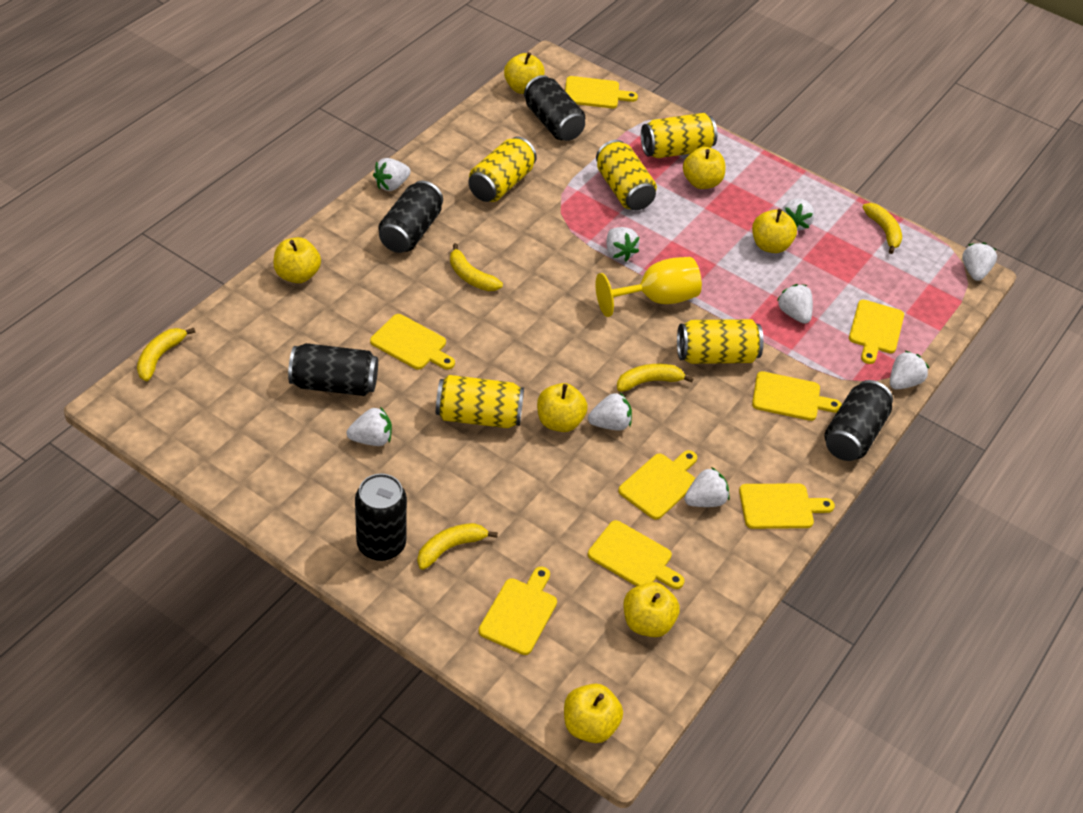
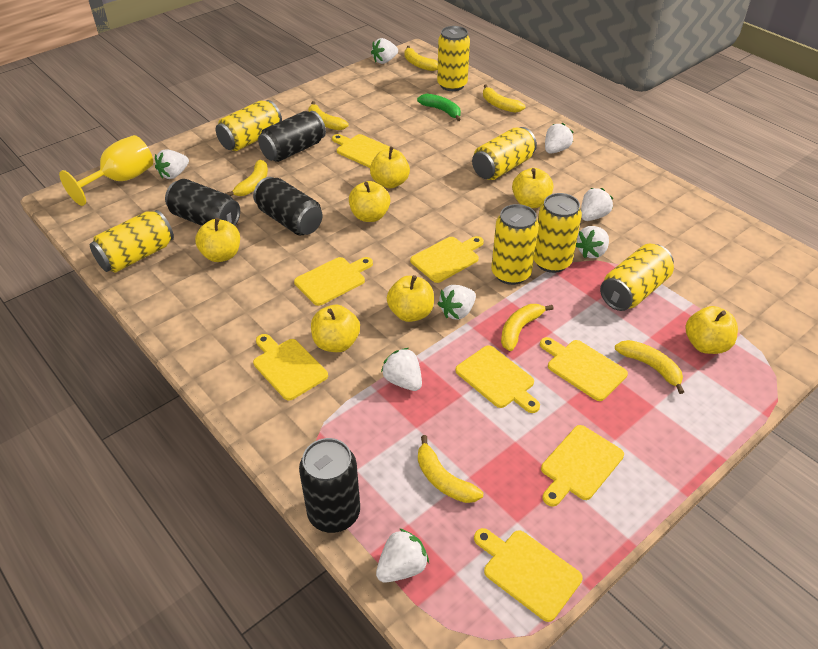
black can: 5 -> 4
green banana: 0 -> 1
white strawberry: 9 -> 8
yellow banana: 5 -> 7
yellow can: 5 -> 7

